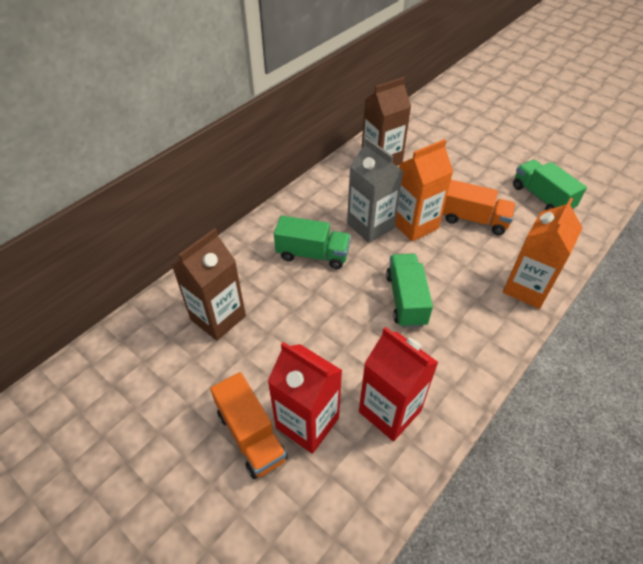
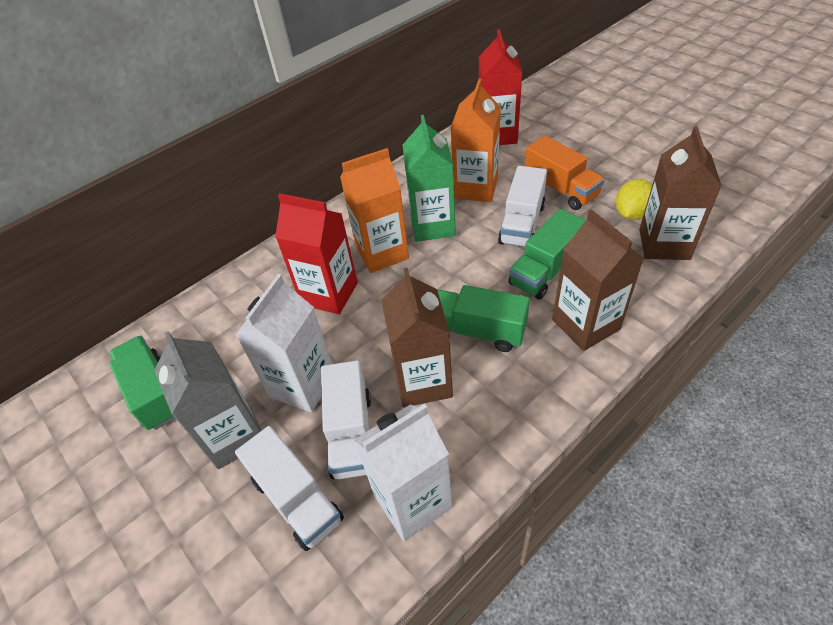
brown carton: 2 -> 3
green carton: 0 -> 1
orange truck: 2 -> 1
white carton: 0 -> 2
white truck: 0 -> 3
yellow lemon: 0 -> 1

